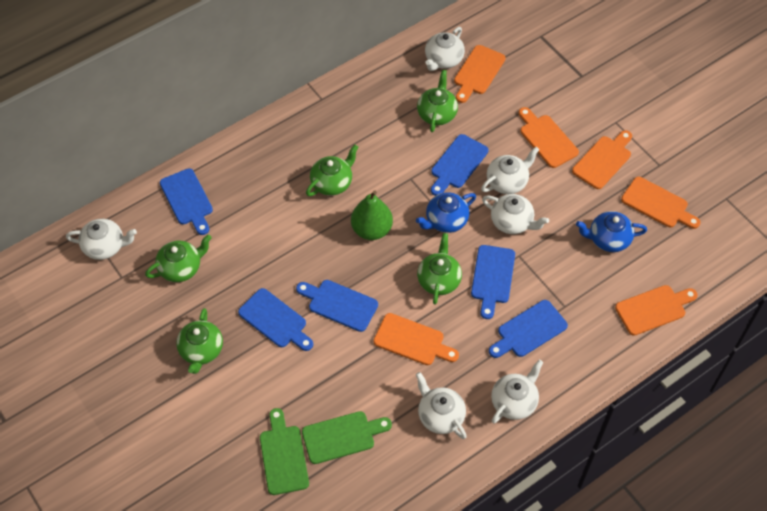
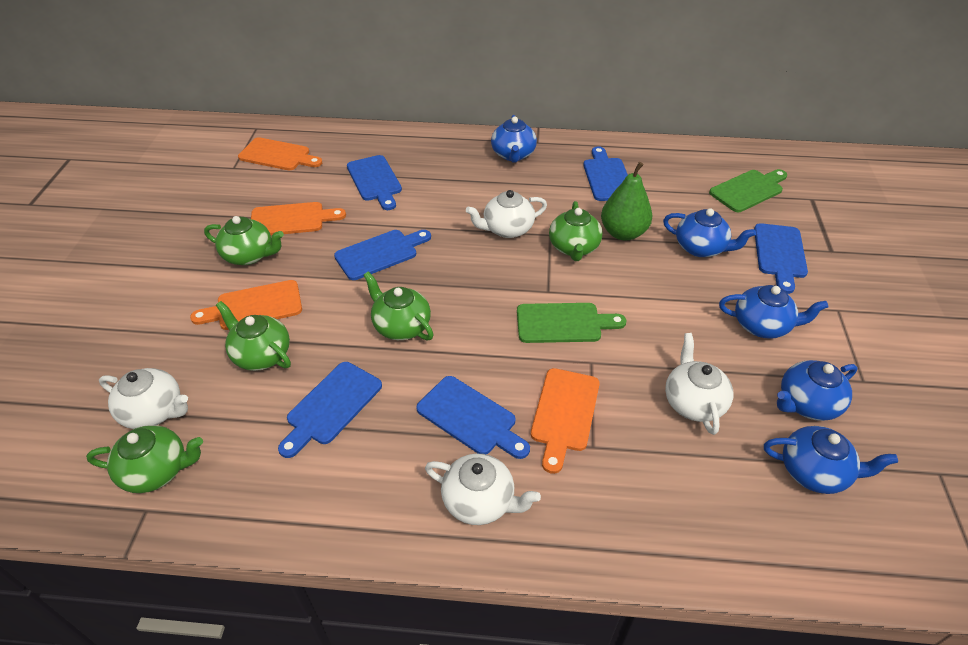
blue teapot: 2 -> 5
orange cutting board: 6 -> 4
white teapot: 6 -> 4

